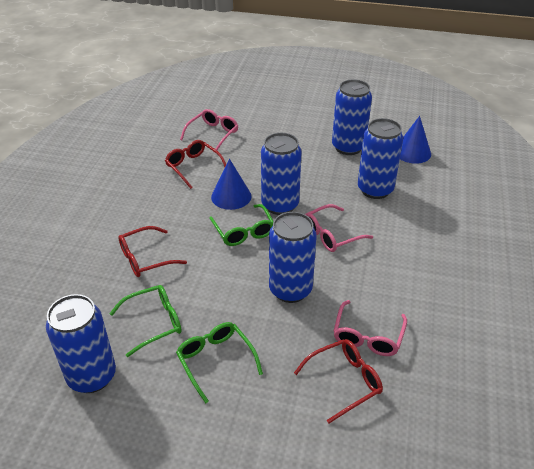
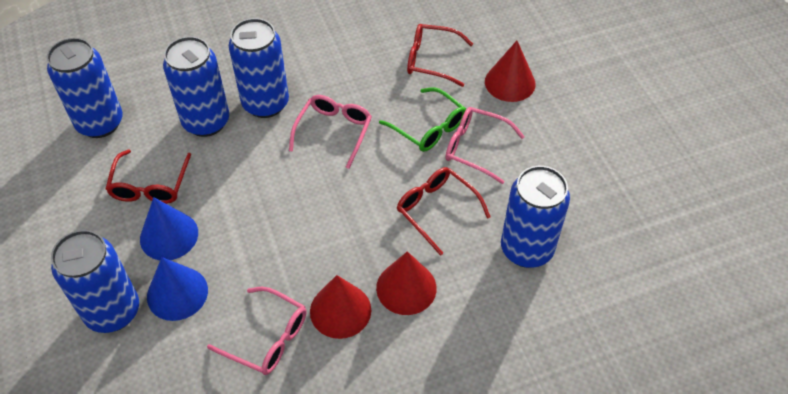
green glasses: 3 -> 1
red cone: 0 -> 3

